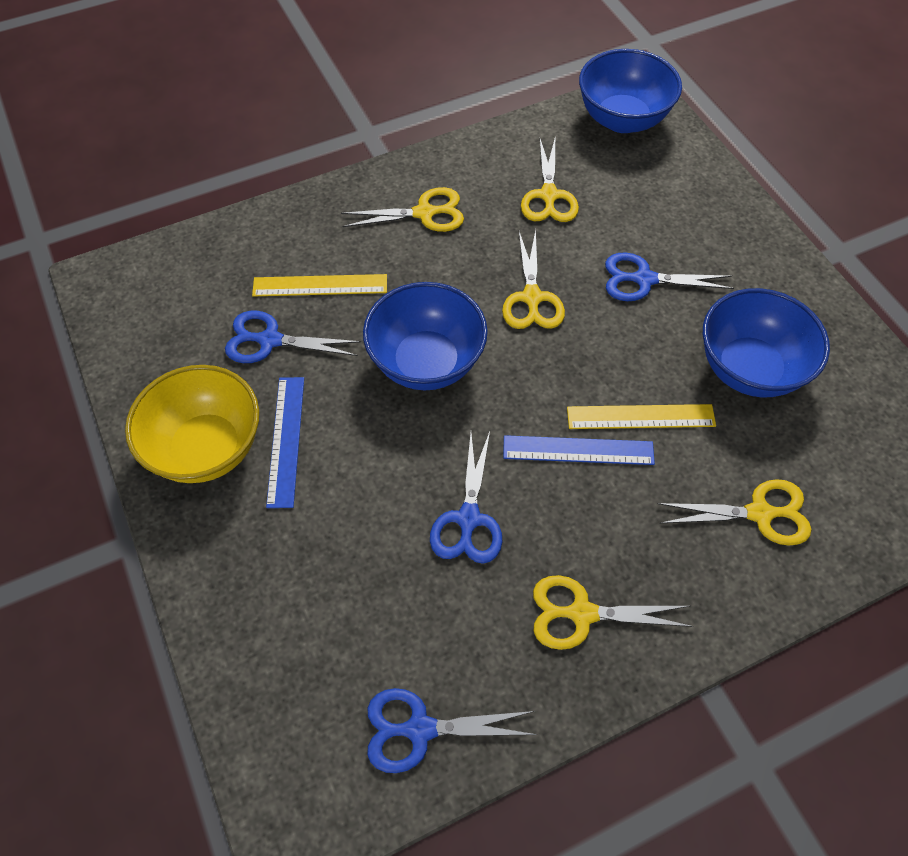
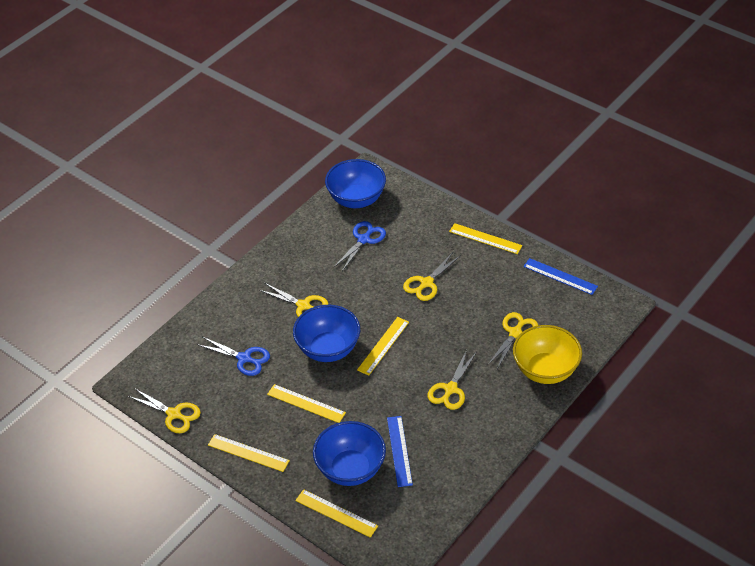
blue scissors: 4 -> 2
yellow ruler: 2 -> 5

